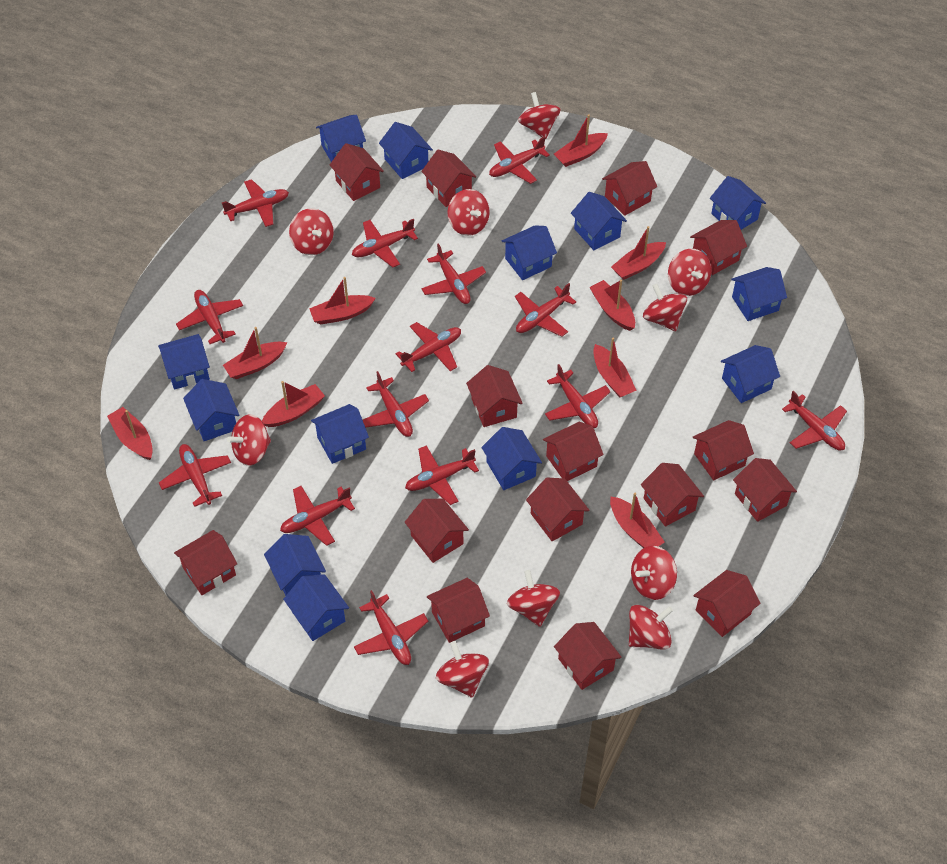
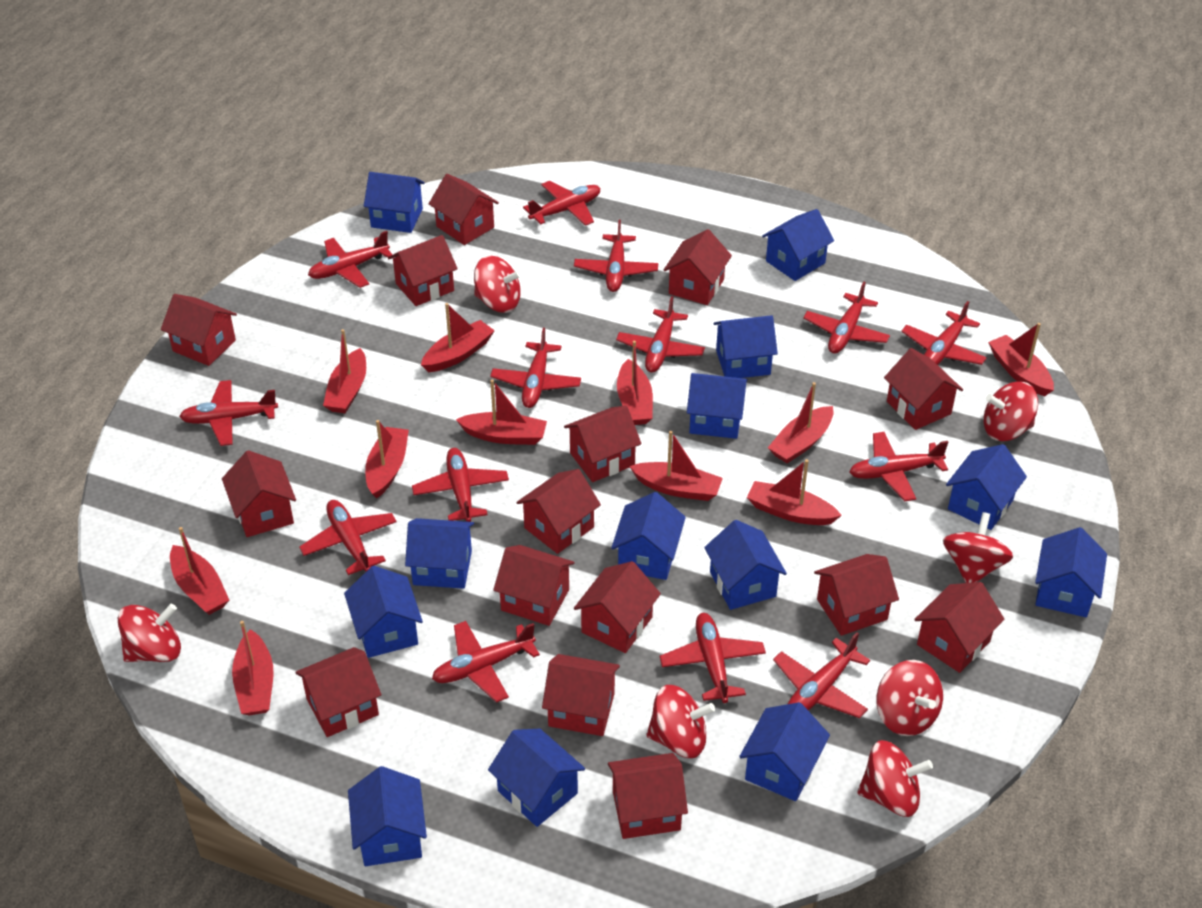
red boat: 9 -> 11
red spinning top: 10 -> 7

